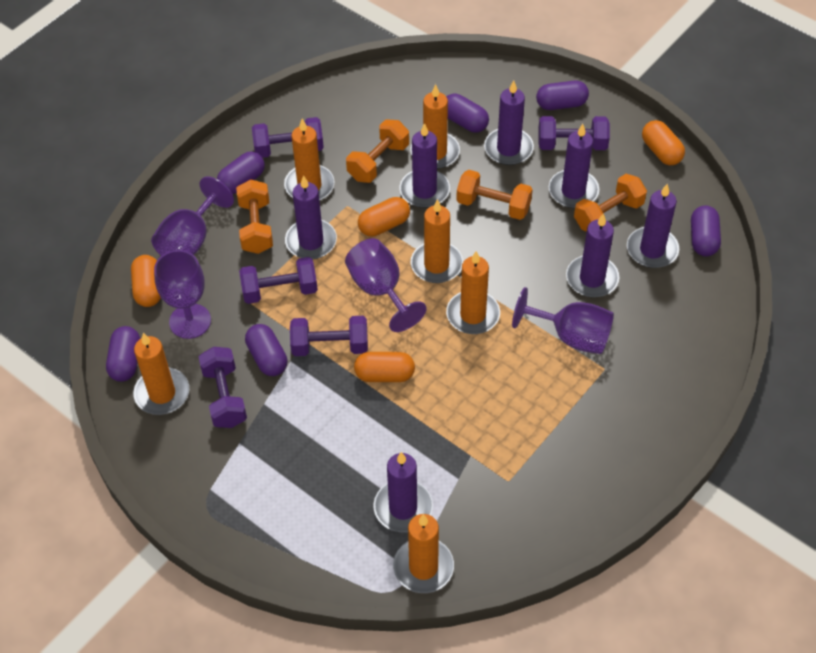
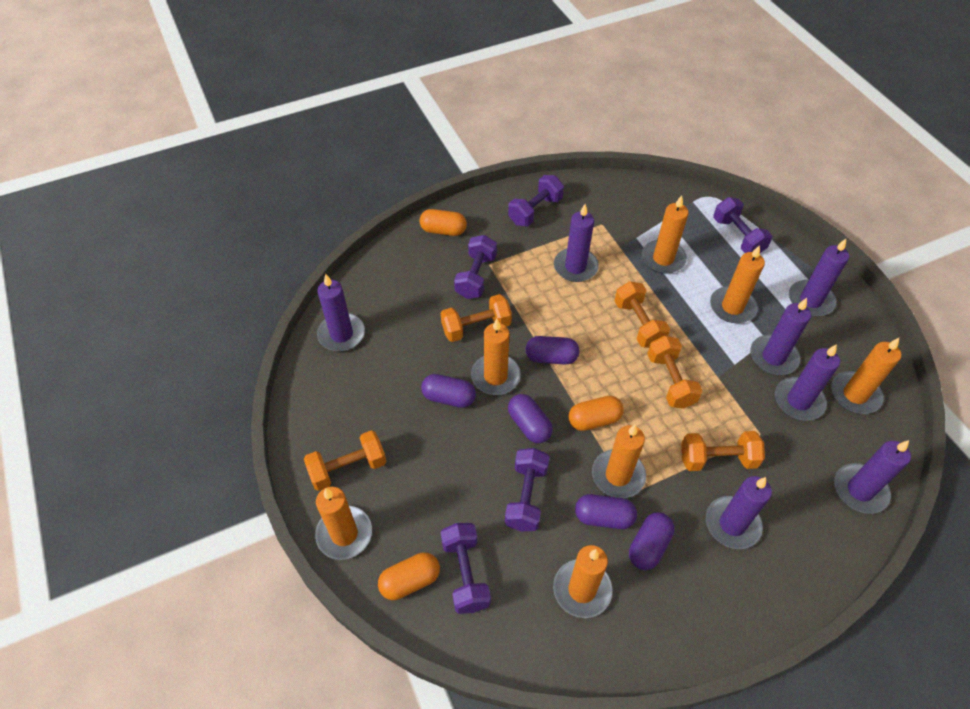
orange candle: 6 -> 7
orange capsule: 4 -> 3
orange dumbbell: 4 -> 5
purple capsule: 6 -> 5
purple goblet: 4 -> 0

